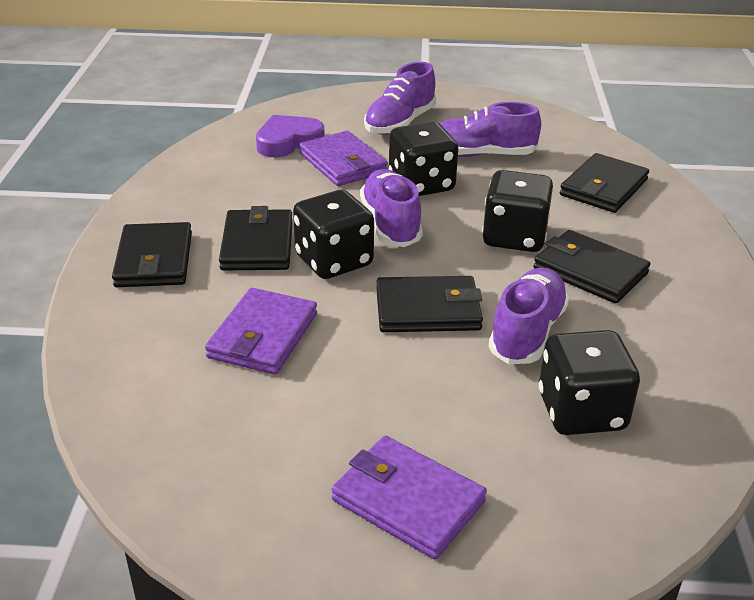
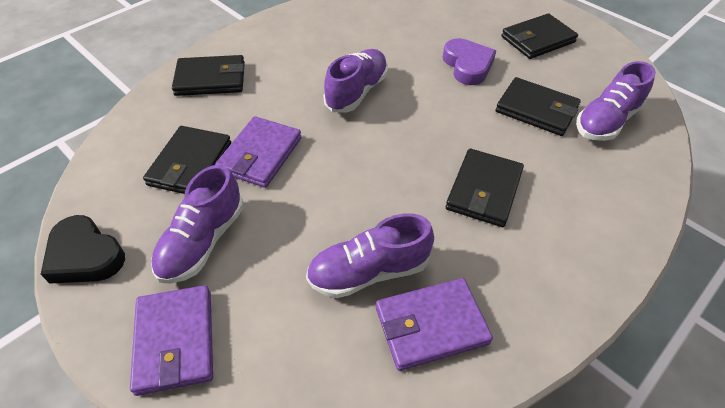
black dice: 4 -> 0
black heart: 0 -> 1

